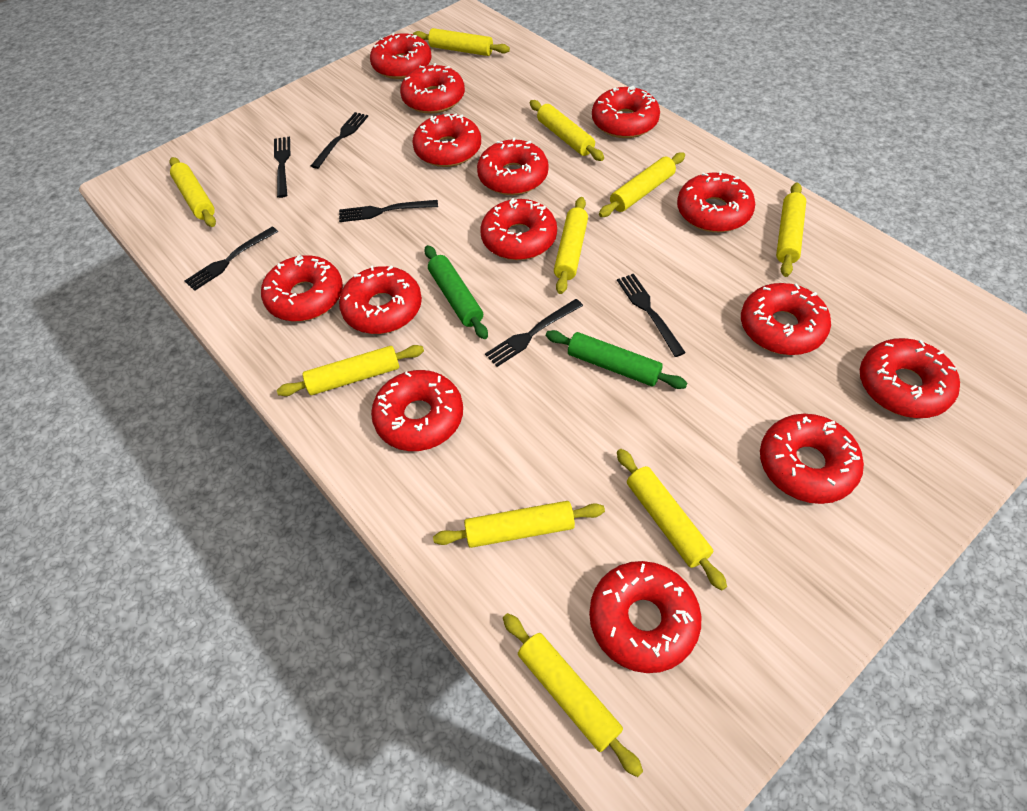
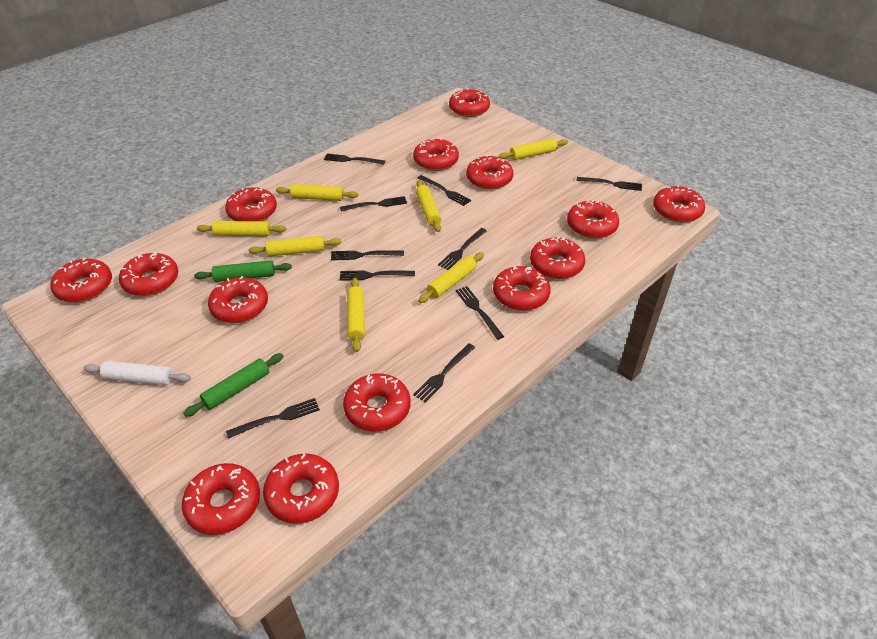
black fork: 6 -> 10
white rolling pin: 0 -> 1
yellow rolling pin: 10 -> 7

